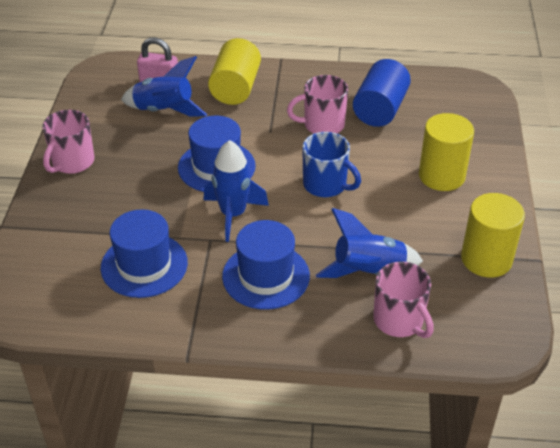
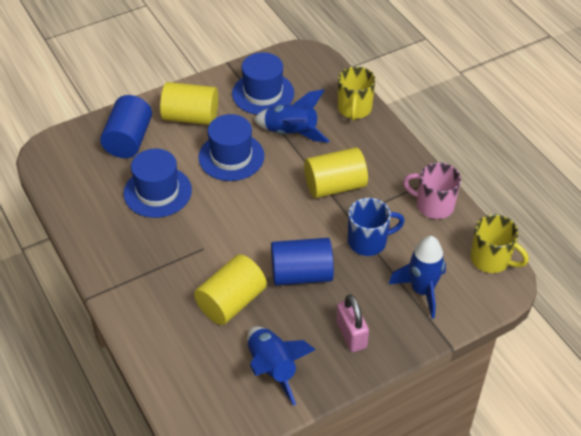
blue cylinder: 1 -> 2
pink mug: 3 -> 1
yellow mug: 0 -> 2

